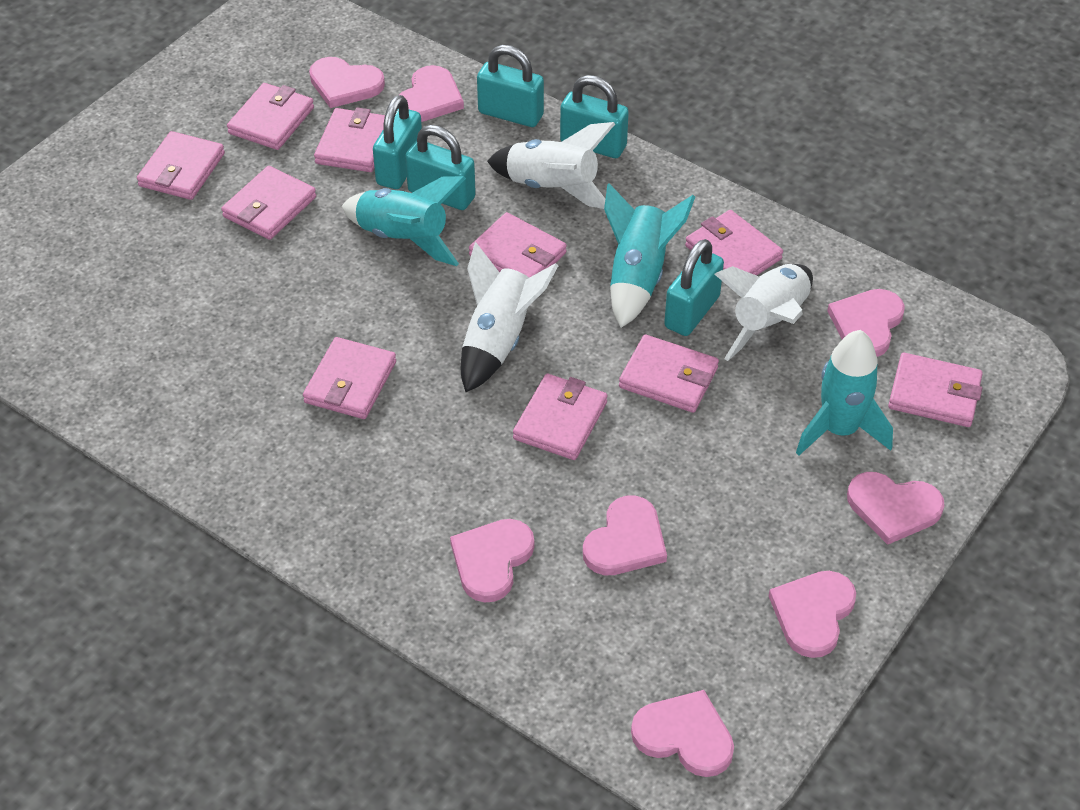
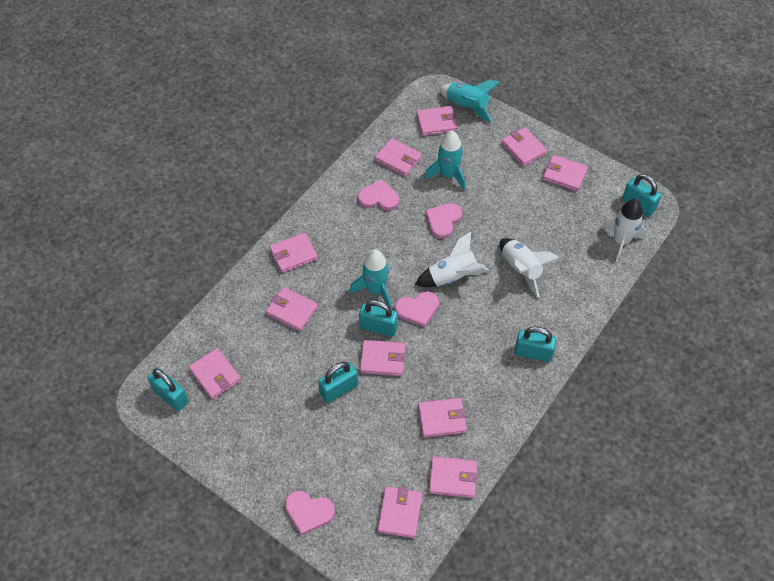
pink heart: 8 -> 4
pink wallet: 10 -> 11

